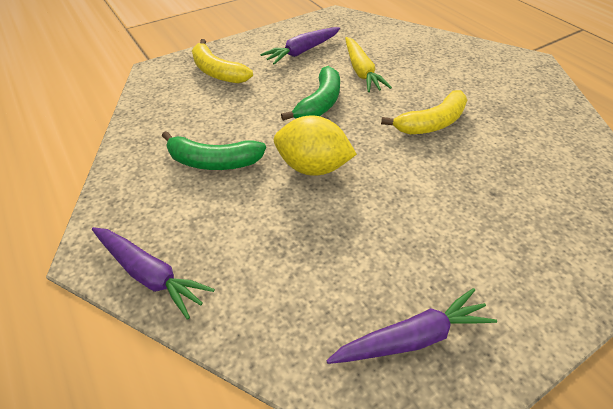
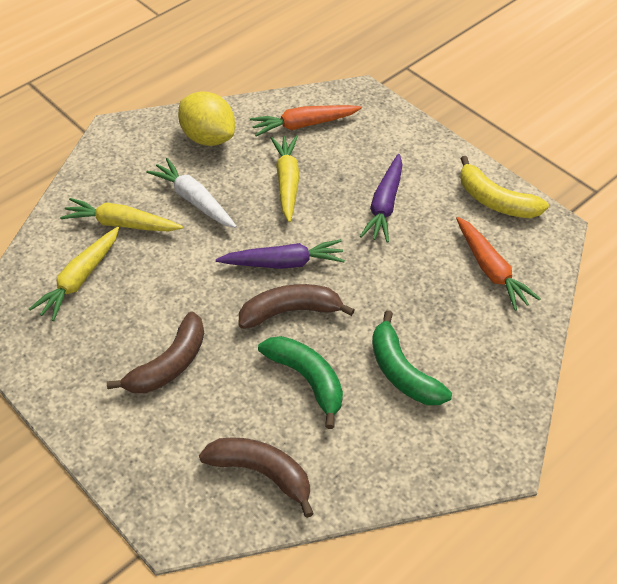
brown banana: 0 -> 3
orange carrot: 0 -> 2
purple carrot: 3 -> 2
white carrot: 0 -> 1
yellow banana: 2 -> 1
yellow carrot: 1 -> 3

